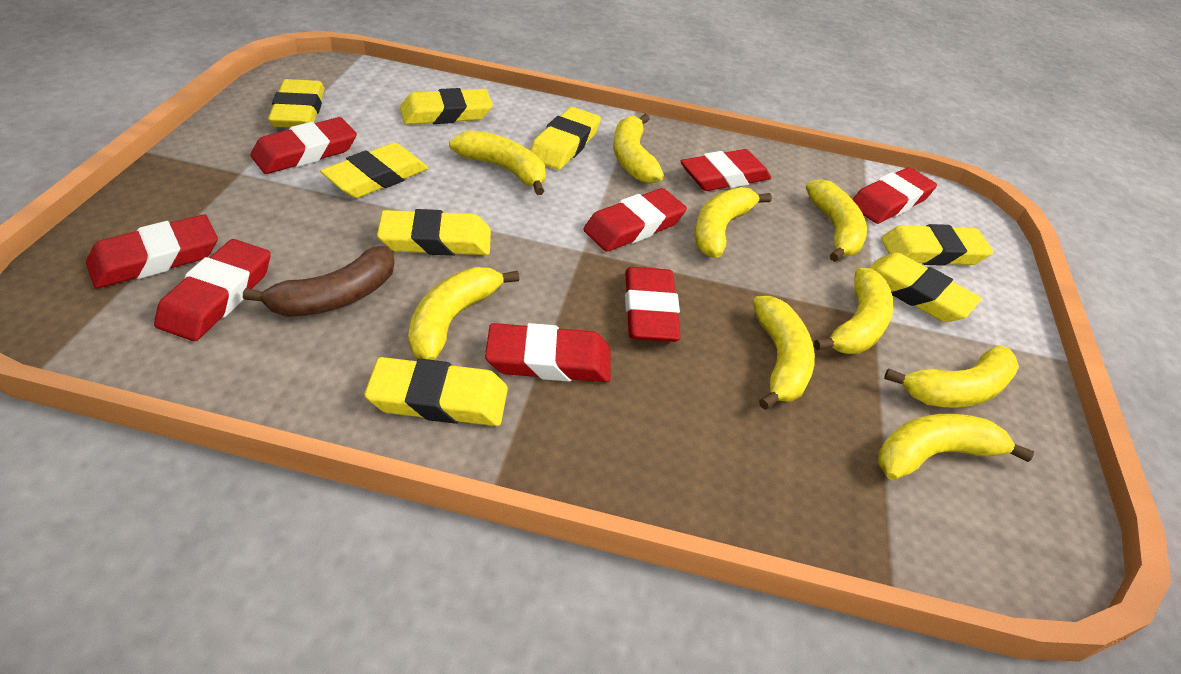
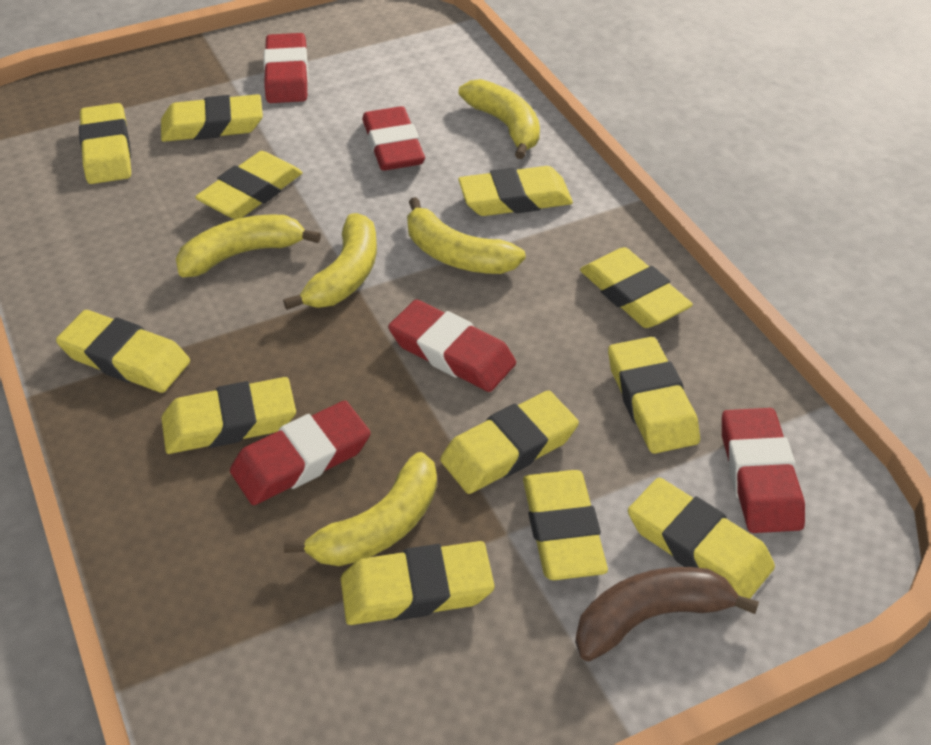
red eraser: 8 -> 5
yellow banana: 9 -> 5
yellow eraser: 8 -> 12

